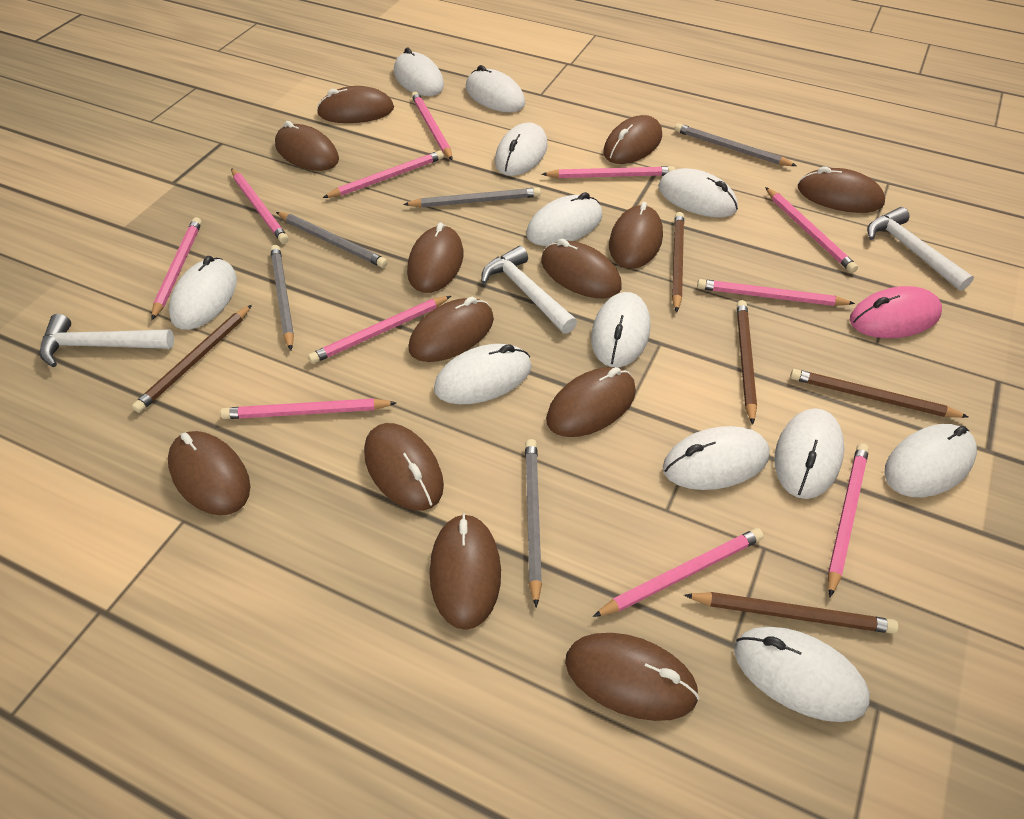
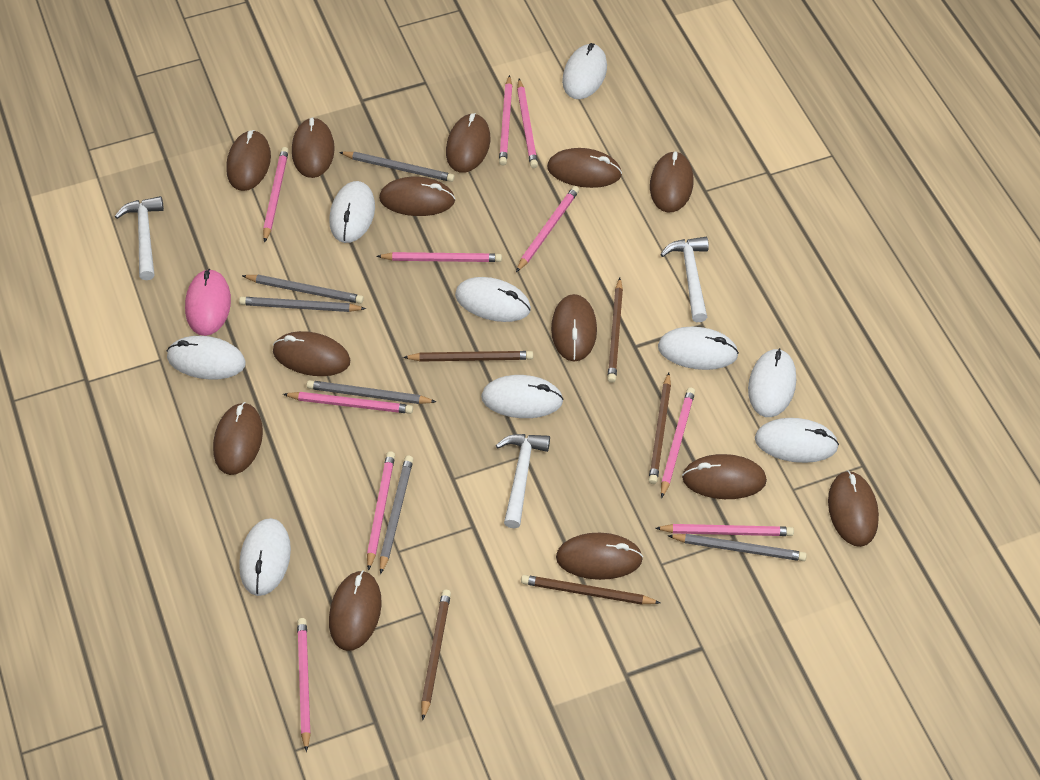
grey pencil: 5 -> 6
pink pencil: 11 -> 10
white mouse: 12 -> 9

